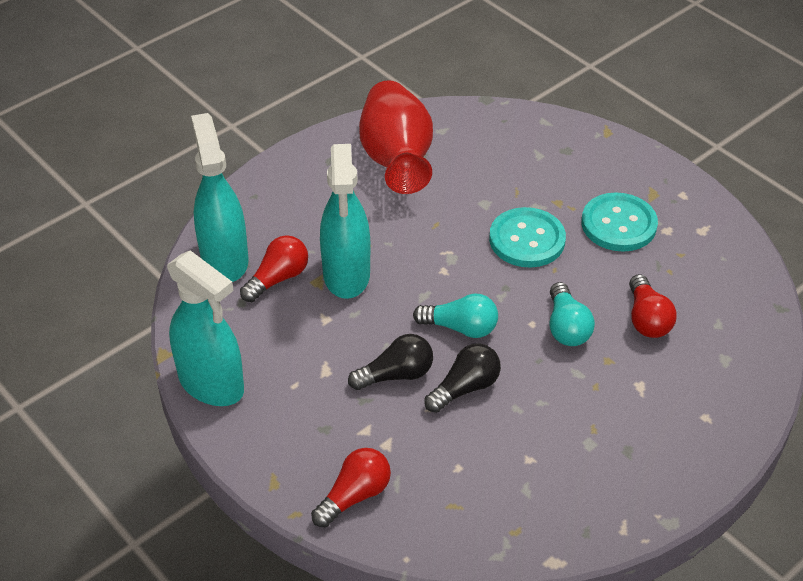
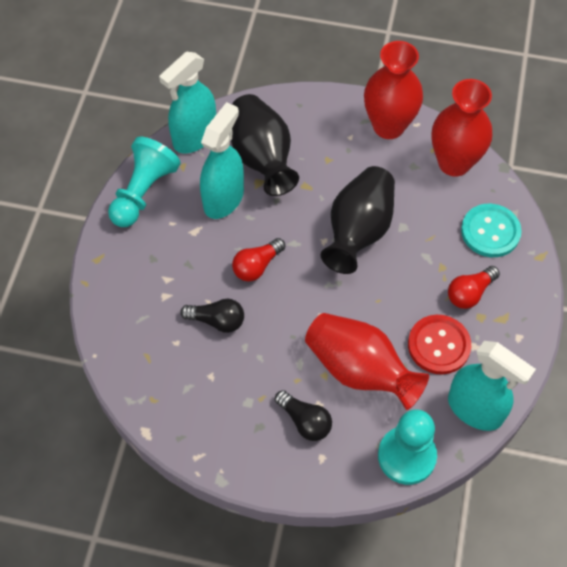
black vase: 0 -> 2
red button: 0 -> 1
red light bulb: 3 -> 2
red vase: 1 -> 3
turquoise button: 2 -> 1
turquoise light bulb: 2 -> 0
turquoise pawn: 0 -> 2

